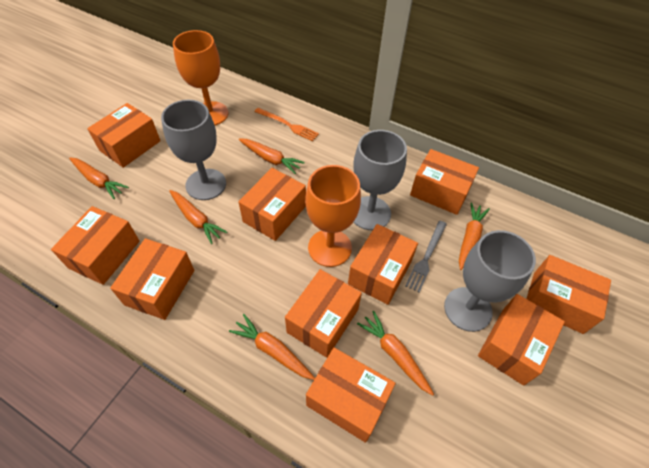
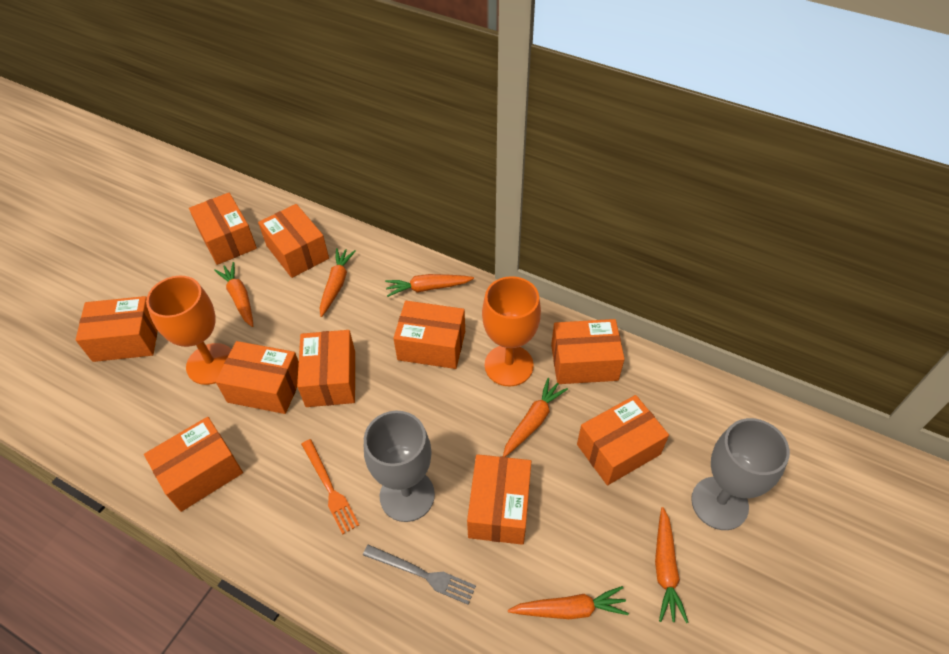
grey goblet: 3 -> 2

